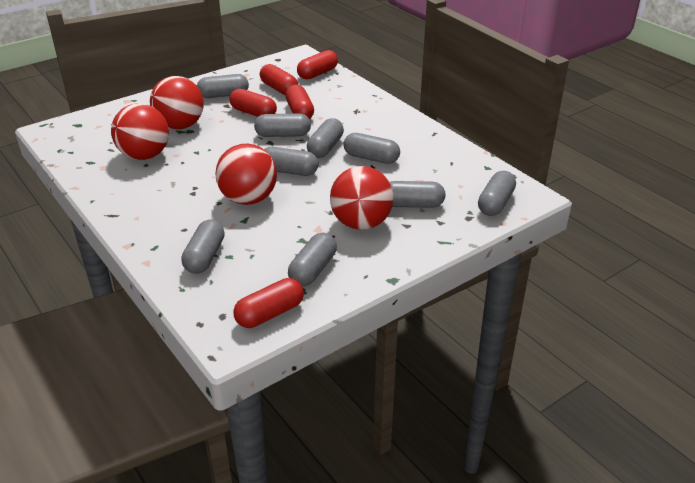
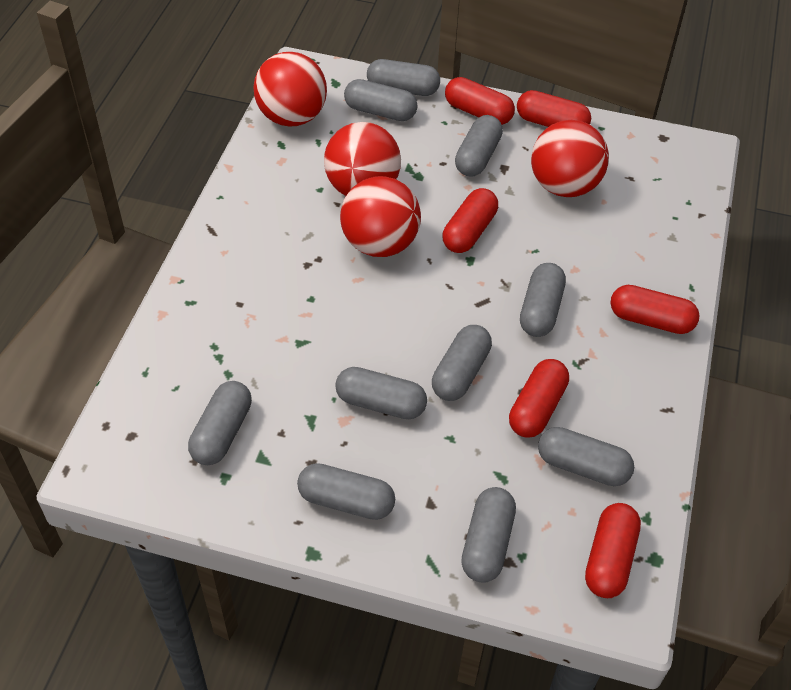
grey capsule: 9 -> 10
red capsule: 5 -> 6

